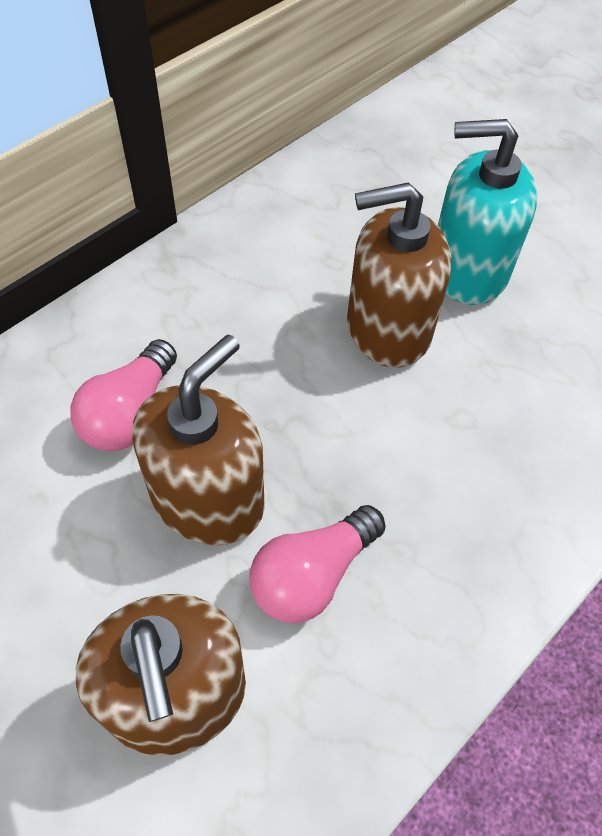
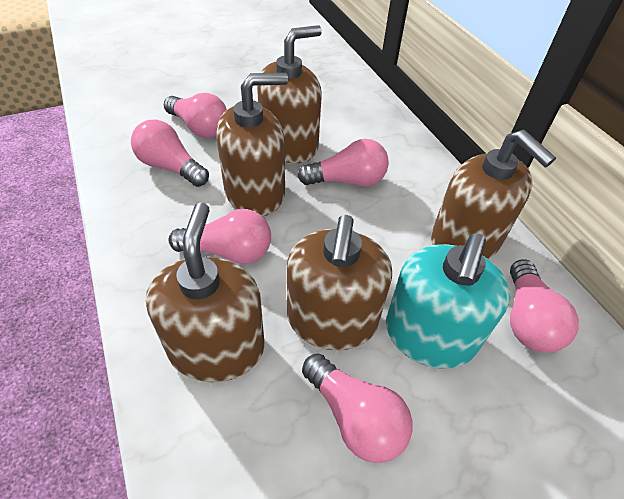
brown soap dispenser: 3 -> 5
pink light bulb: 2 -> 6

